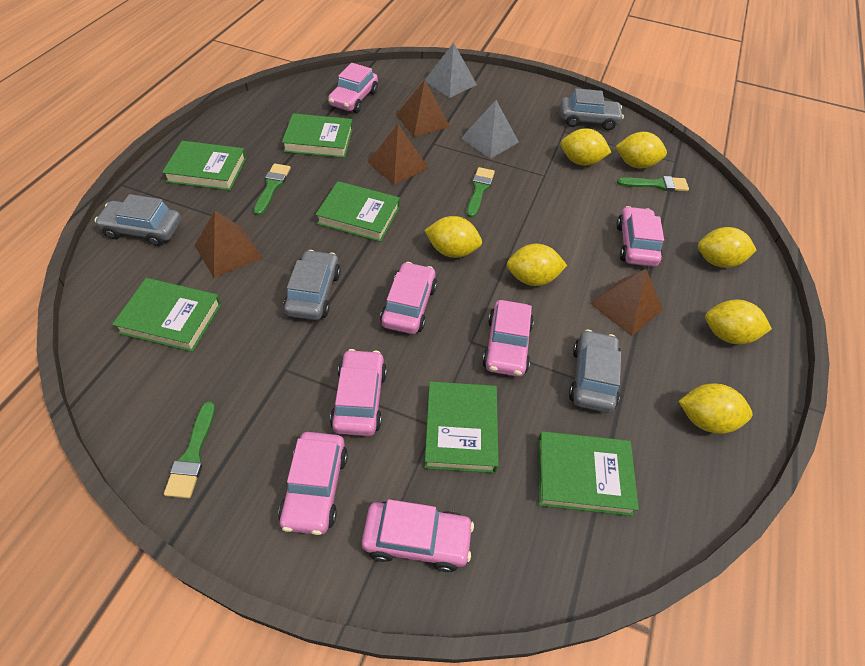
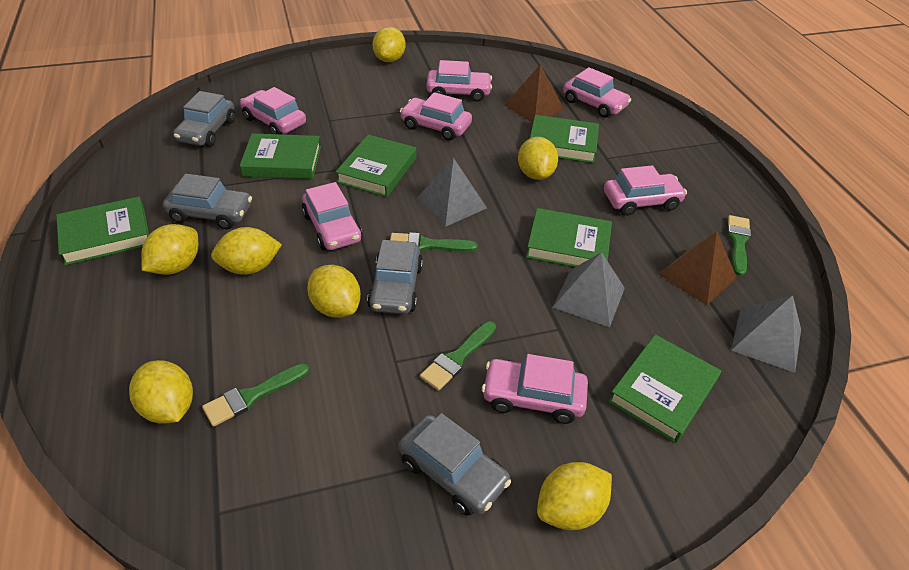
brown pyramid: 4 -> 2
grey pyramid: 2 -> 3

